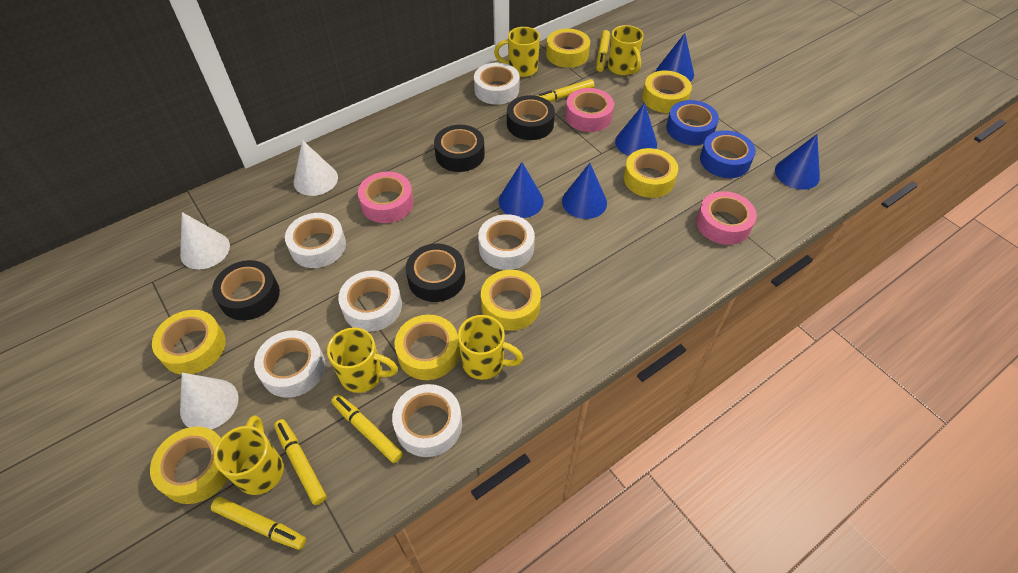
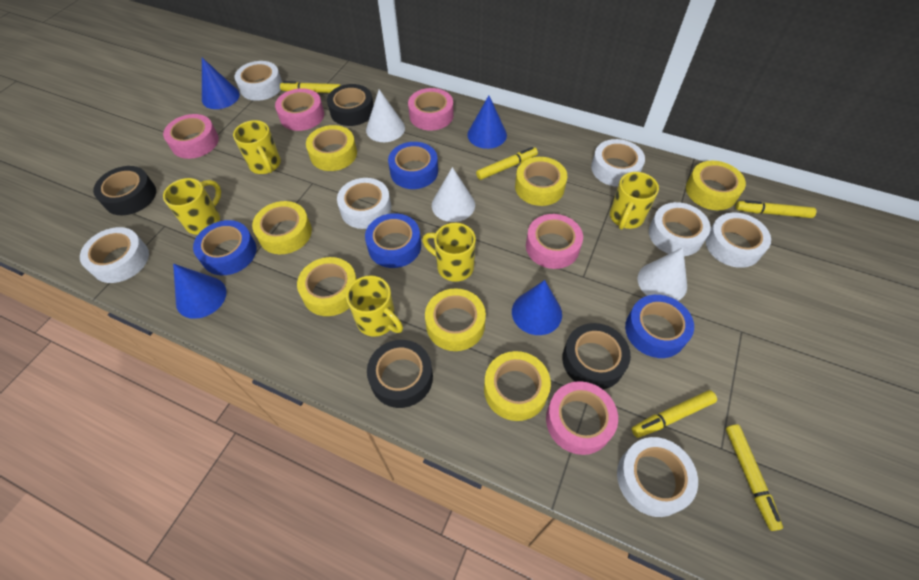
blue cone: 5 -> 4
blue tape: 2 -> 4
pink tape: 3 -> 5
white tape: 6 -> 7

